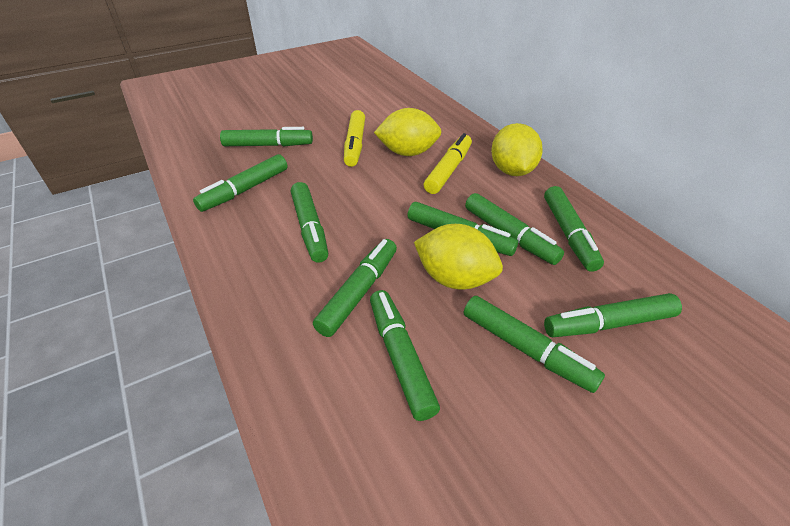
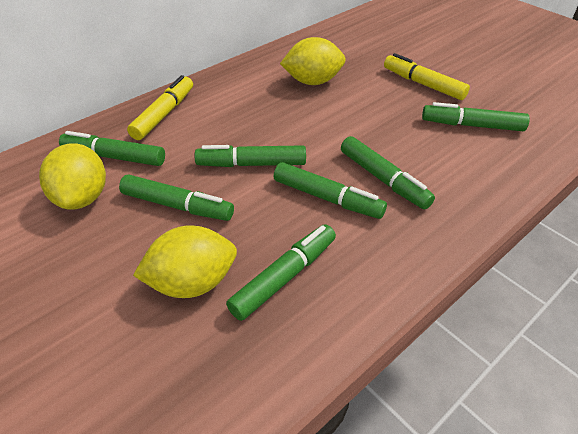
green marker: 10 -> 7

